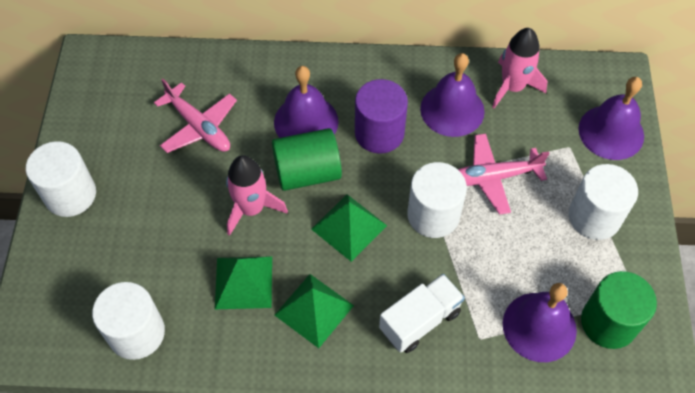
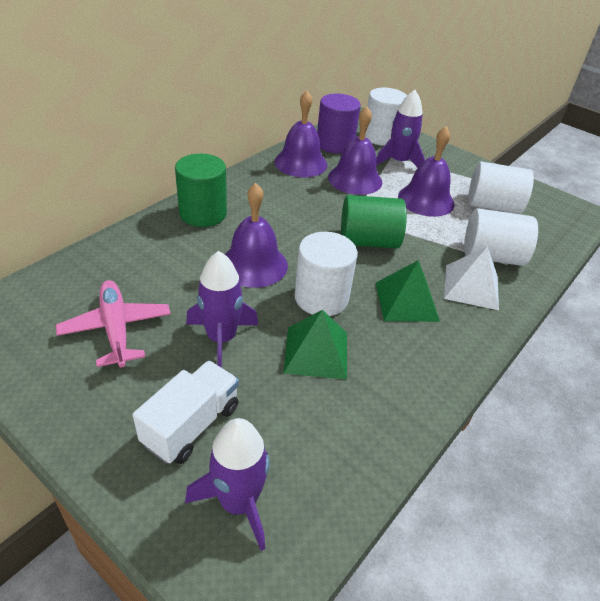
green pyramid: 3 -> 2
pink plane: 2 -> 1
pink rocket: 2 -> 0
purple rocket: 0 -> 3
white pyramid: 0 -> 1

